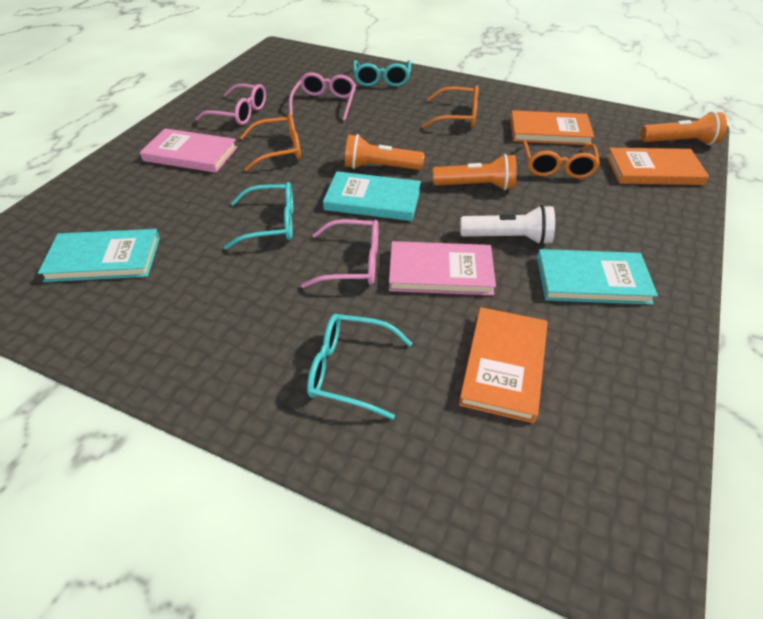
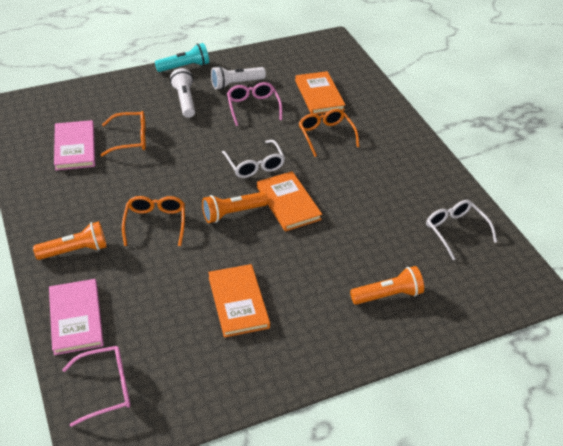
pink glasses: 3 -> 2
turquoise book: 3 -> 0
turquoise flashlight: 0 -> 1
turquoise glasses: 3 -> 0
white flashlight: 1 -> 2
white glasses: 0 -> 2

